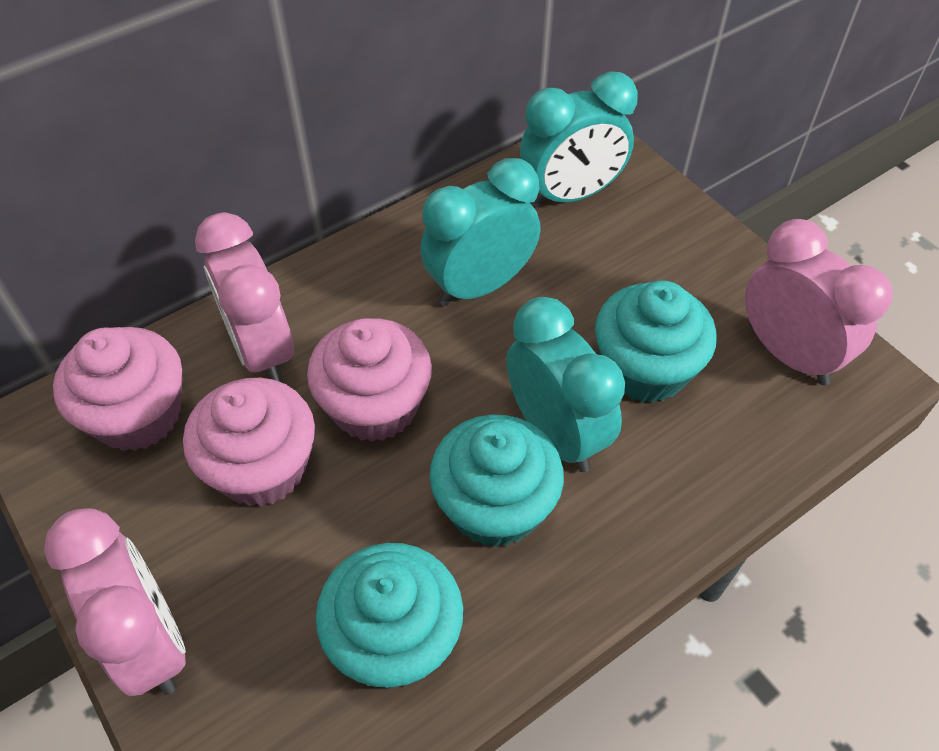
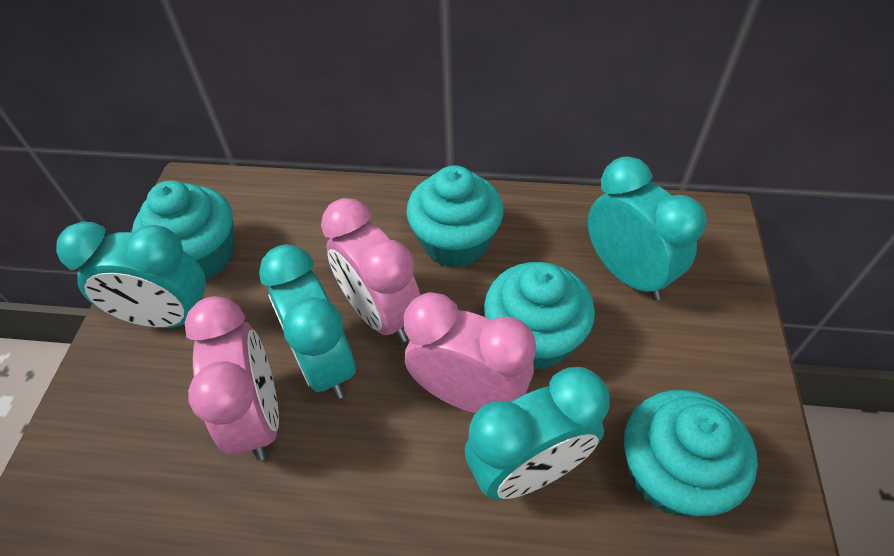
pink cupcake: 3 -> 0
turquoise clock: 3 -> 4
turquoise cupcake: 3 -> 4

